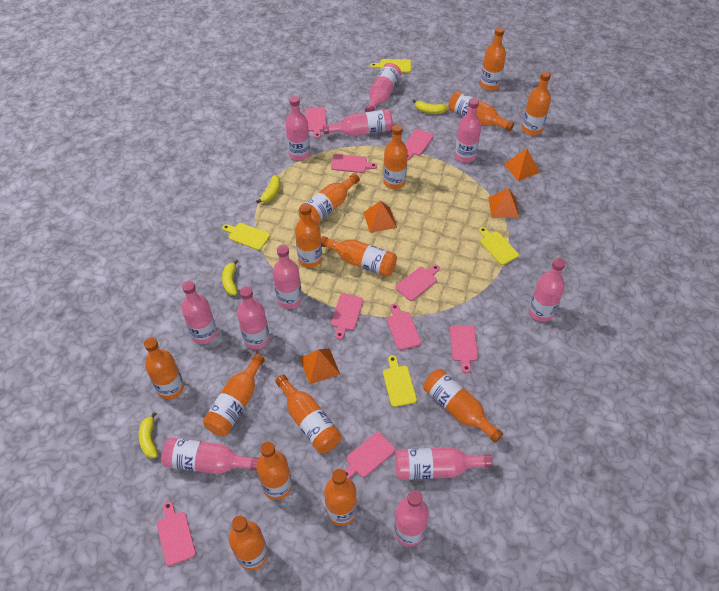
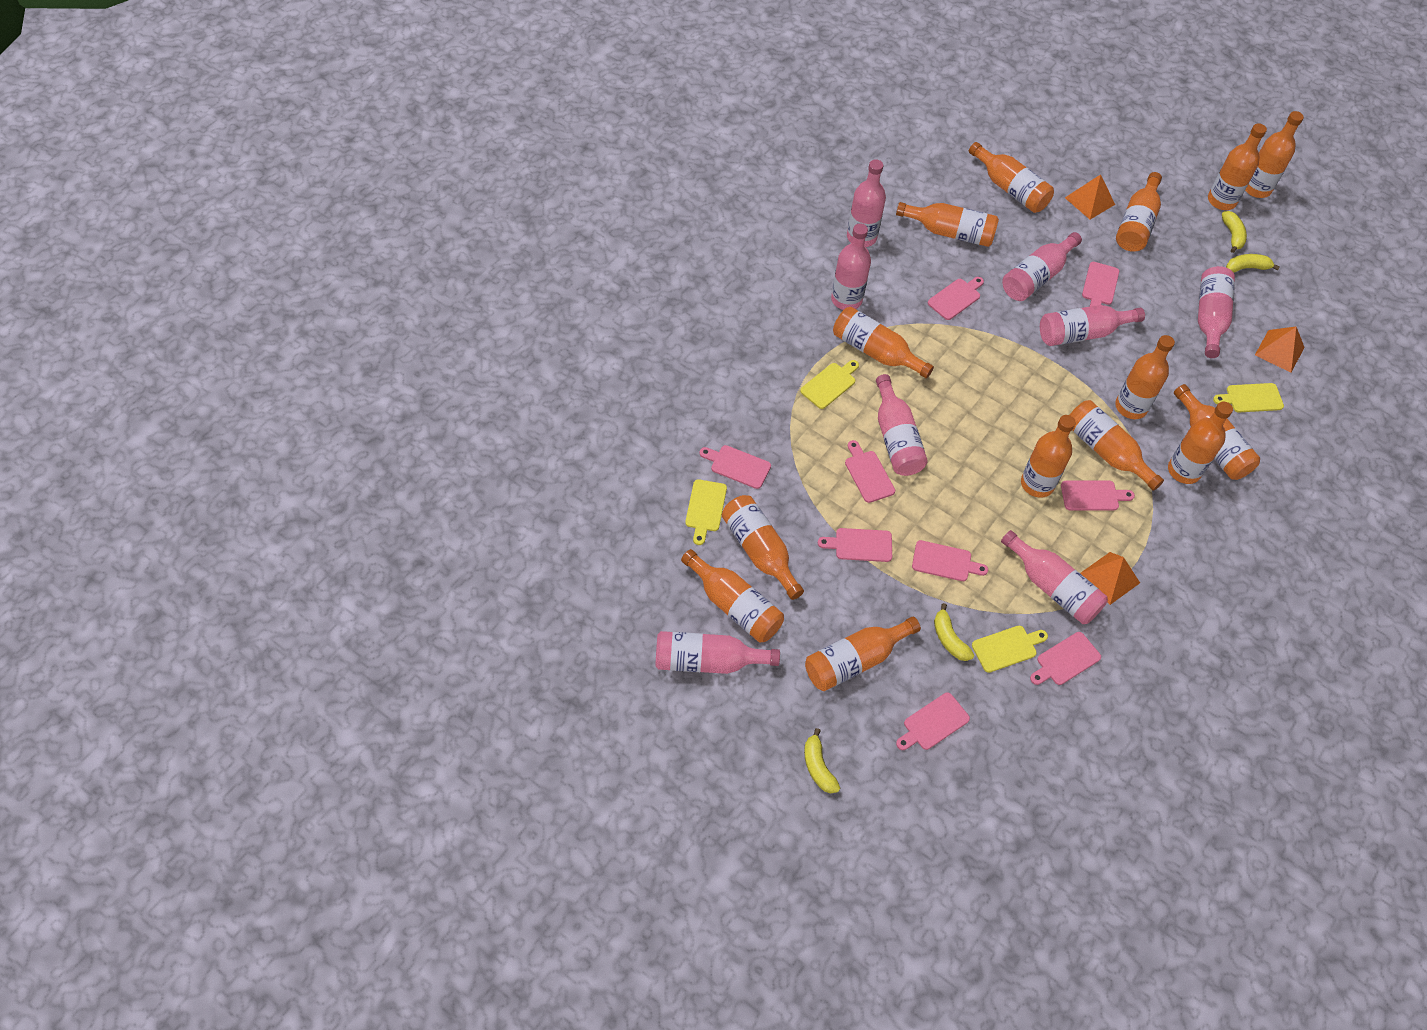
orange pyramid: 4 -> 3
pink bottle: 11 -> 8

